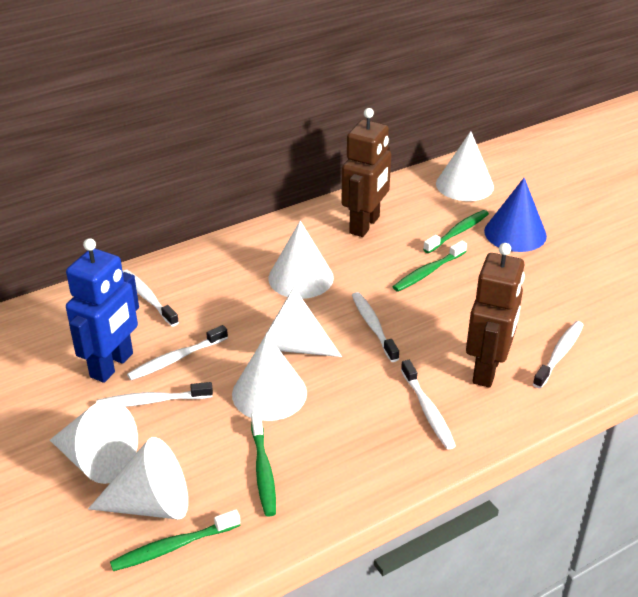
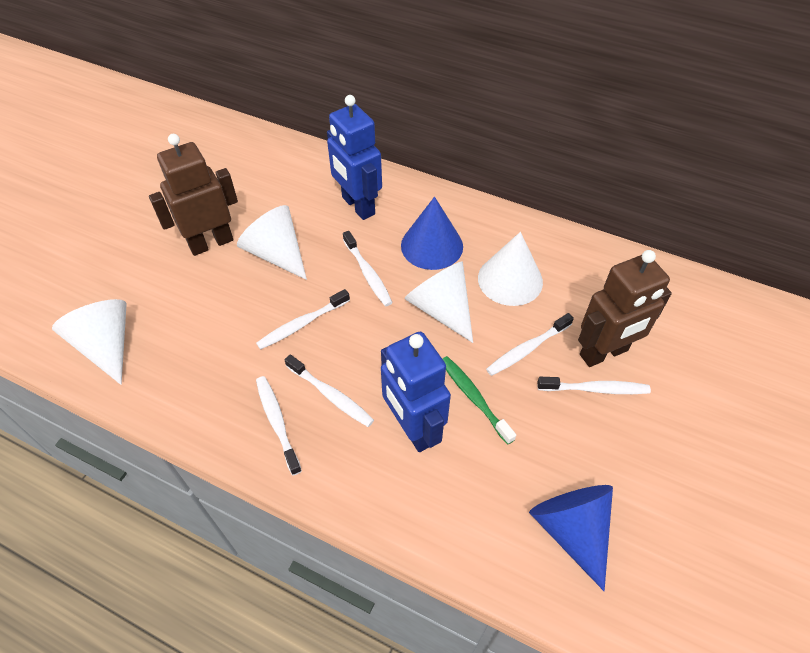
blue cone: 1 -> 2
blue robot: 1 -> 2
green toothbrush: 4 -> 1
white cone: 6 -> 4

